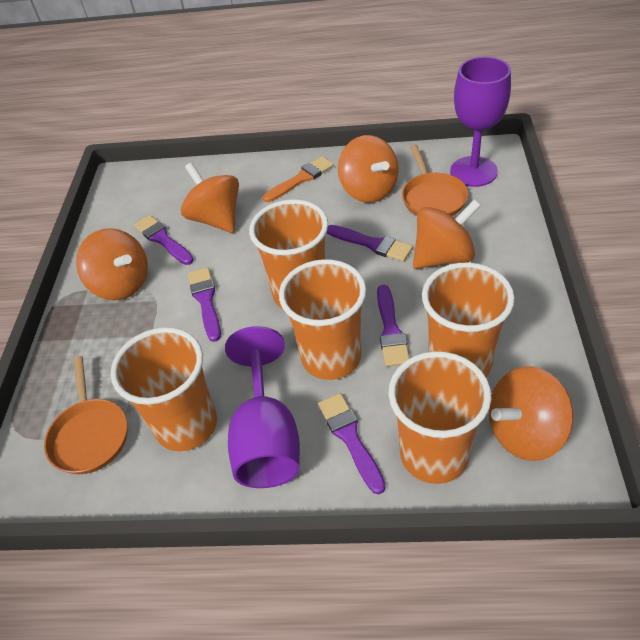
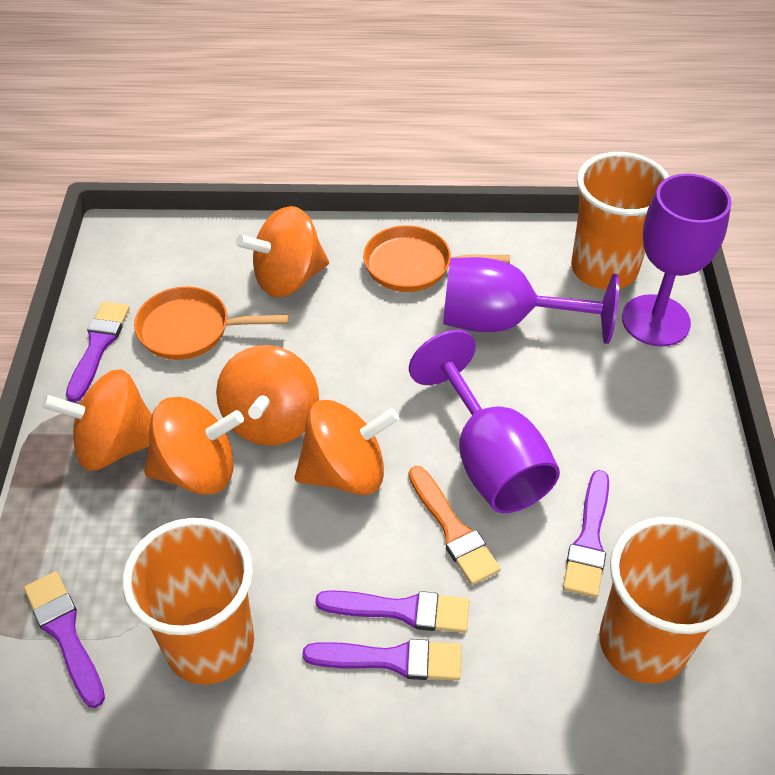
orange cup: 5 -> 3
purple goblet: 2 -> 3

